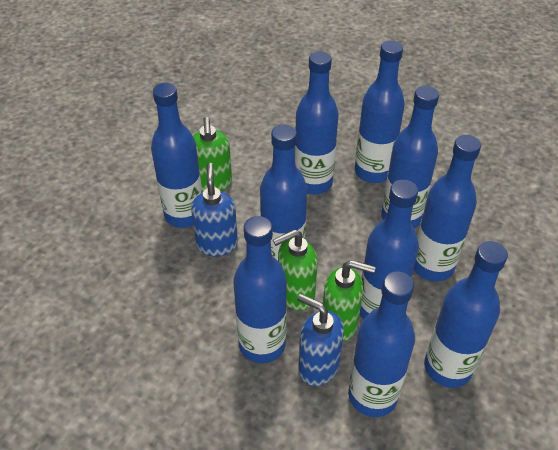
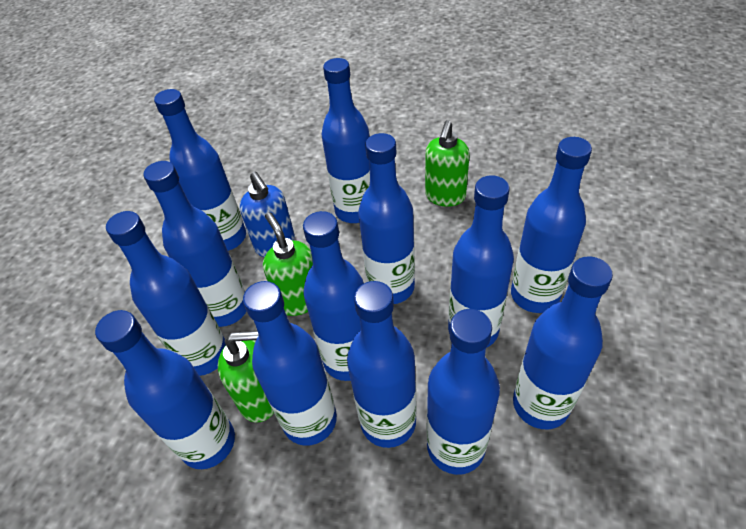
blue bottle: 10 -> 13
blue soap dispenser: 2 -> 1

